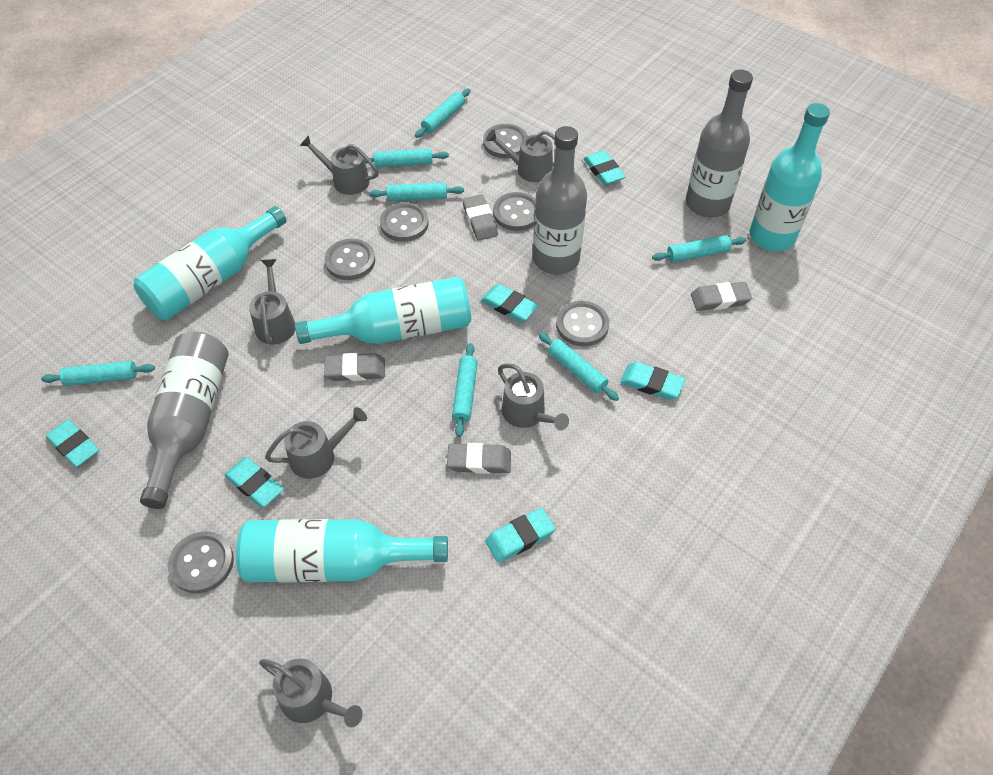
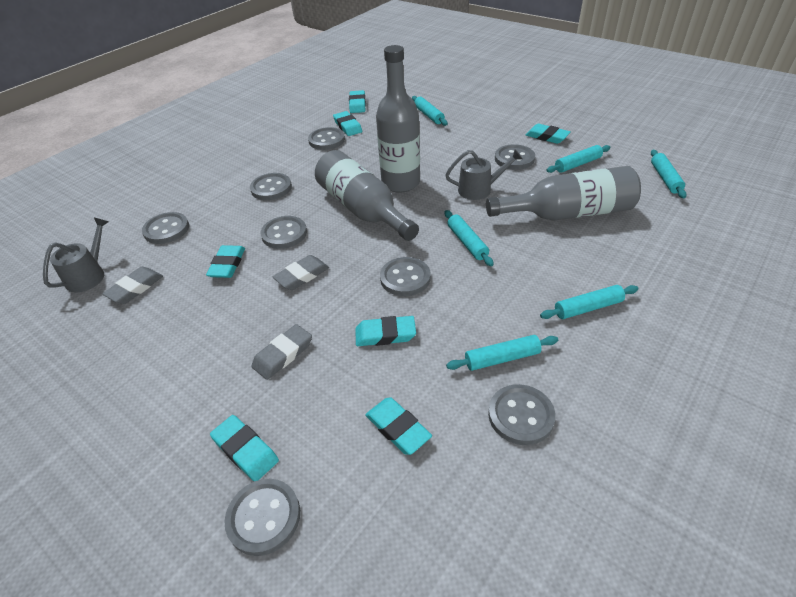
grey button: 6 -> 8
grey eraser: 4 -> 3
grey watering can: 6 -> 2
turquoise bottle: 4 -> 0
turquoise eraser: 6 -> 7
turquoise rolling pin: 7 -> 6

